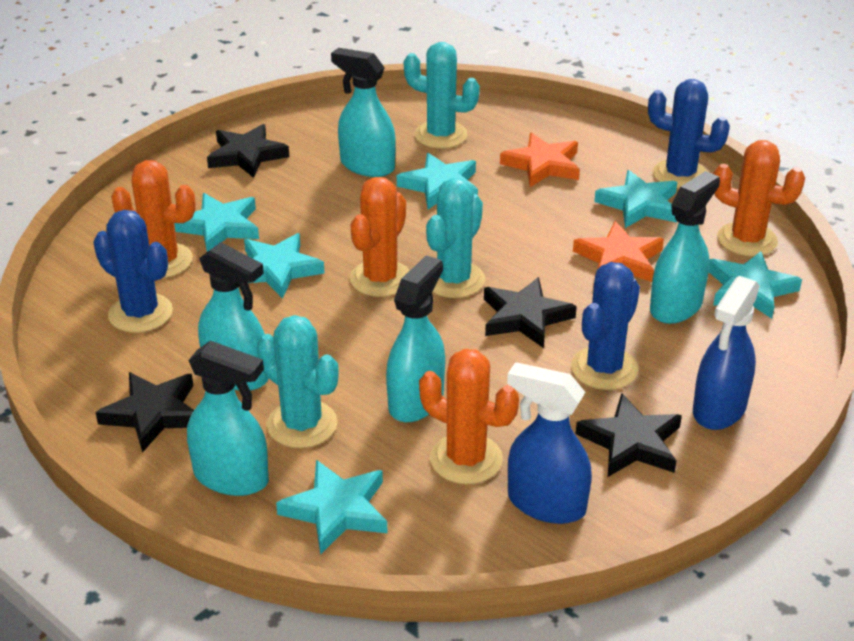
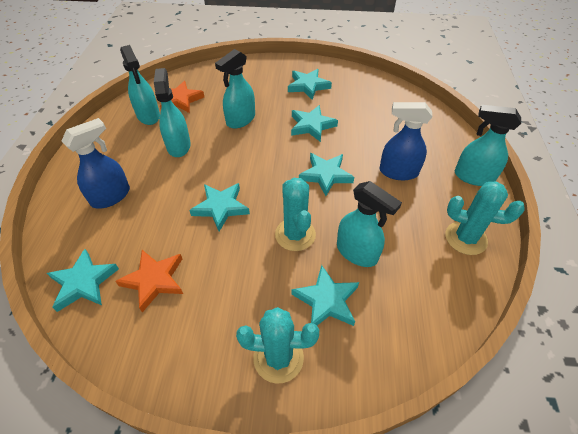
black star: 4 -> 0
blue cactus: 3 -> 0
orange cactus: 4 -> 0

